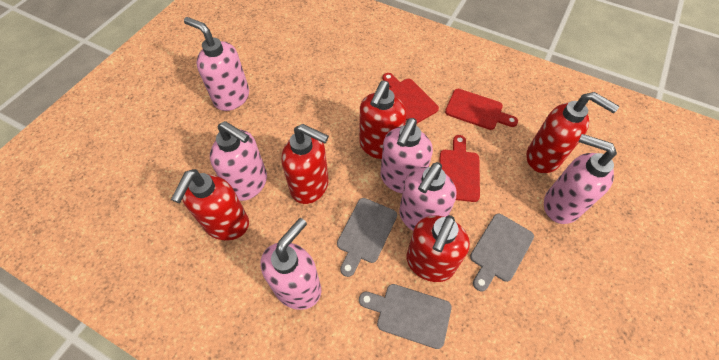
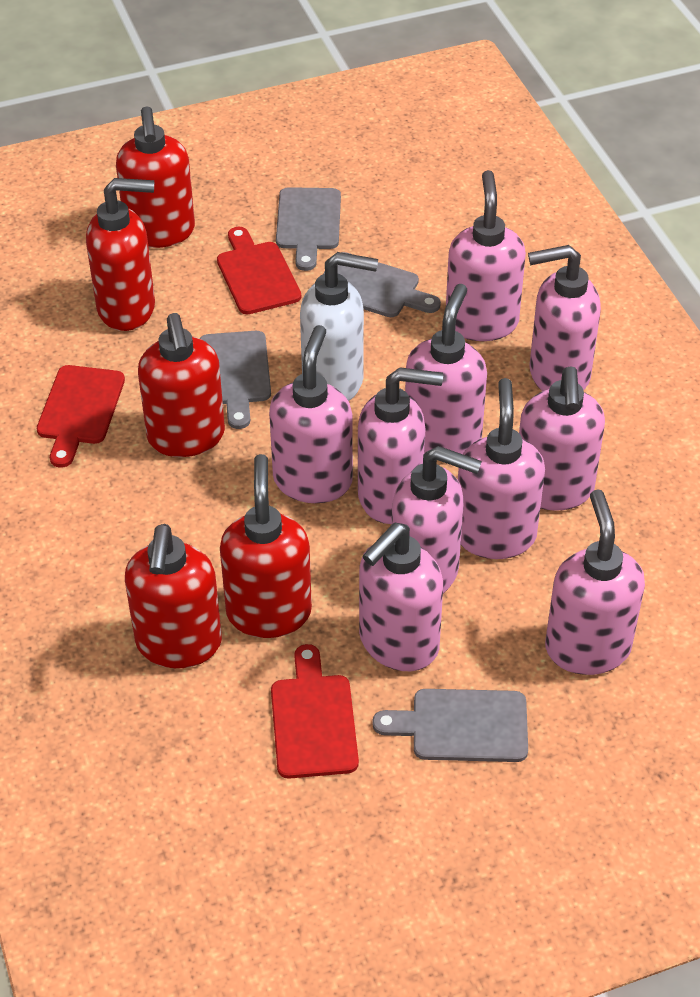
grey cutting board: 3 -> 4
pink soap dispenser: 6 -> 10
white soap dispenser: 0 -> 1

